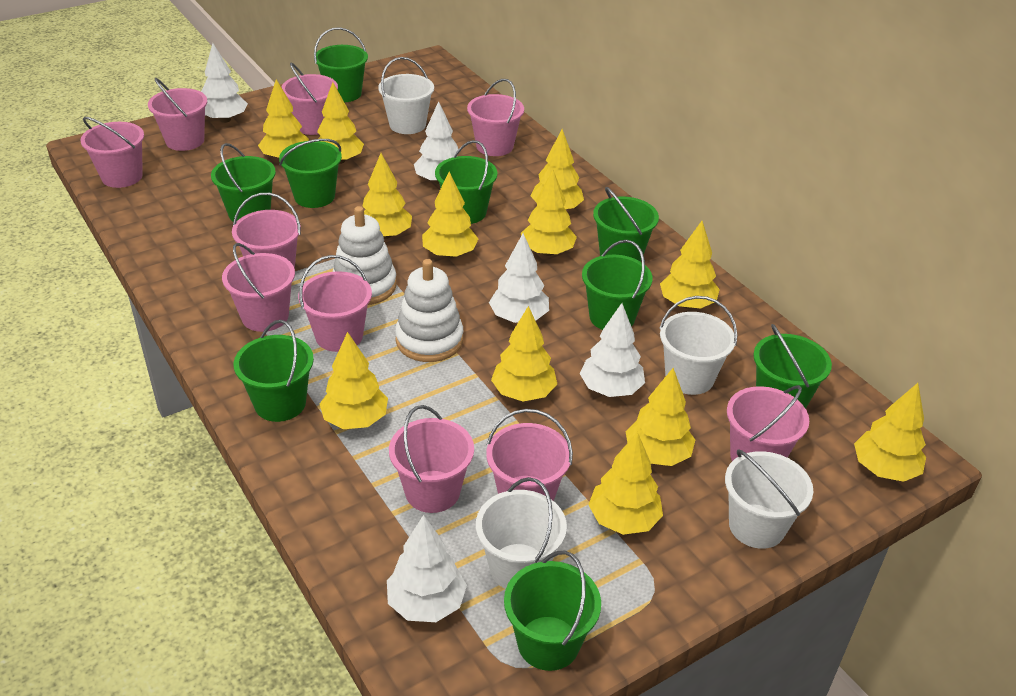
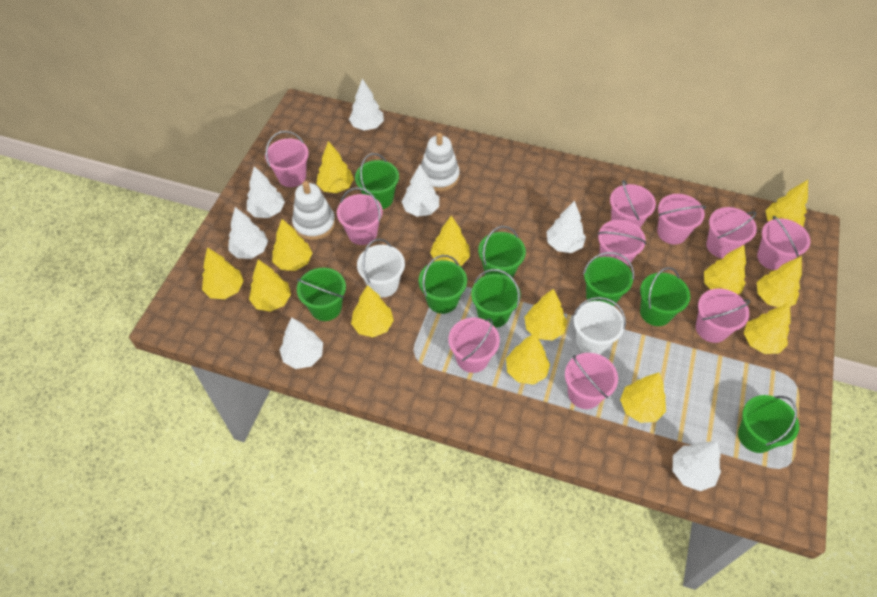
green bucket: 9 -> 8
white bucket: 4 -> 2
white tree: 5 -> 7
yellow tree: 12 -> 13

